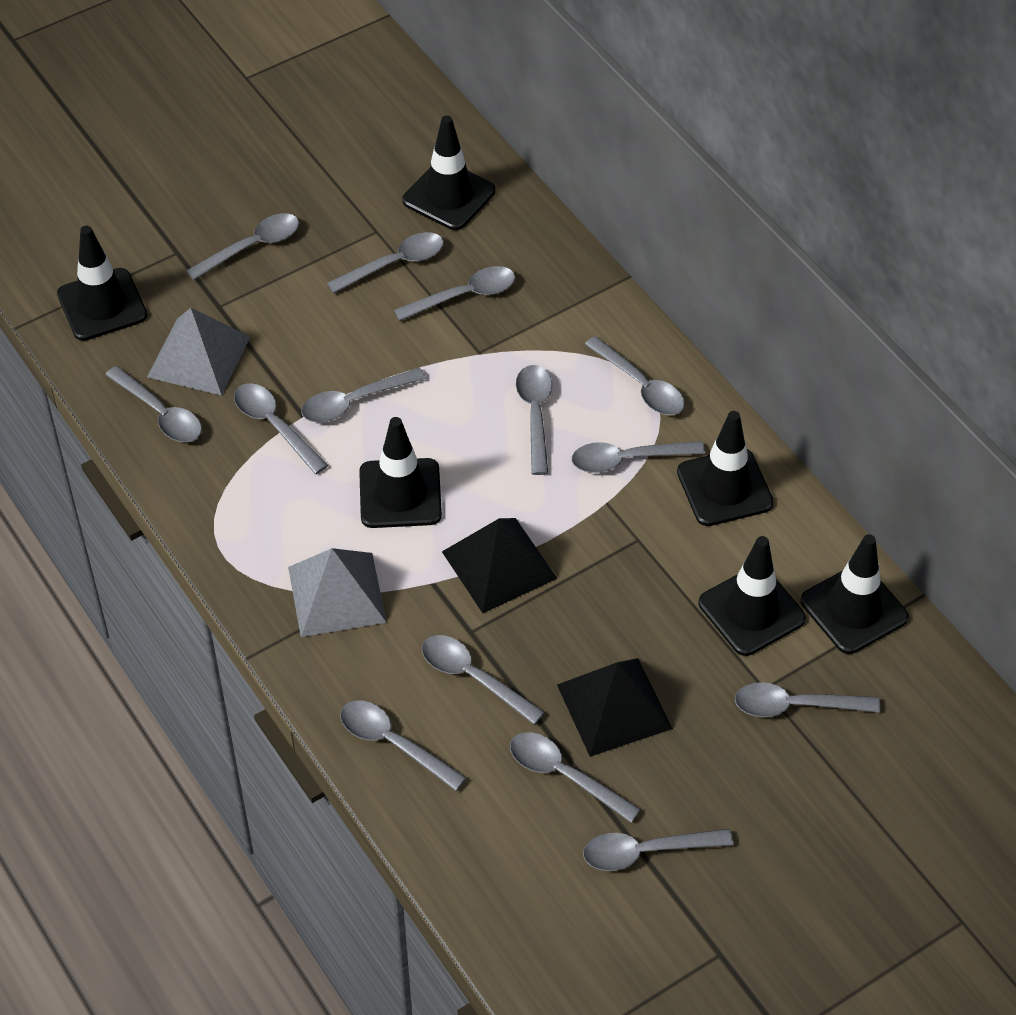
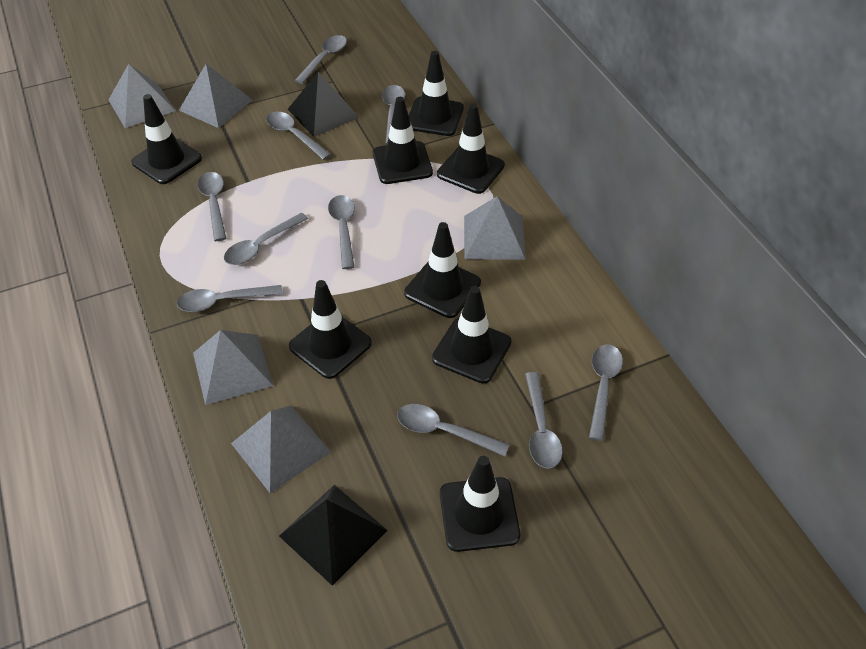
black traffic cone: 6 -> 8
grey pyramid: 2 -> 5
grey spoon: 14 -> 10

